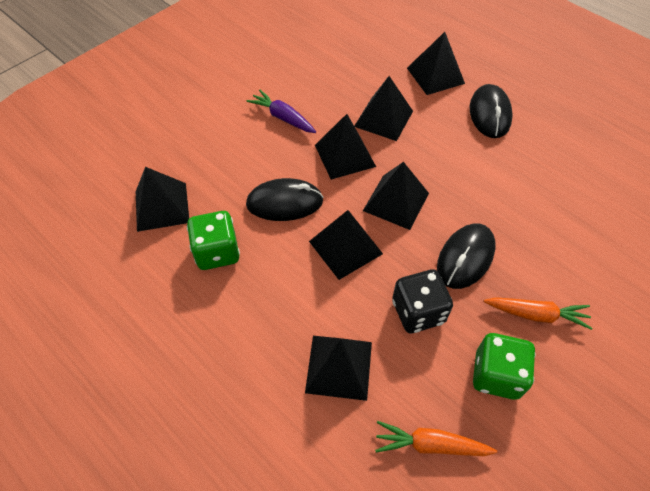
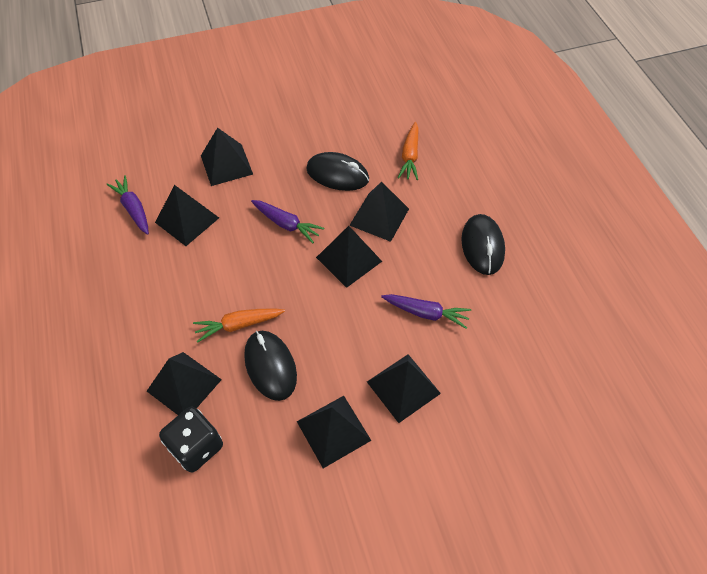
green dice: 2 -> 0
purple carrot: 1 -> 3

